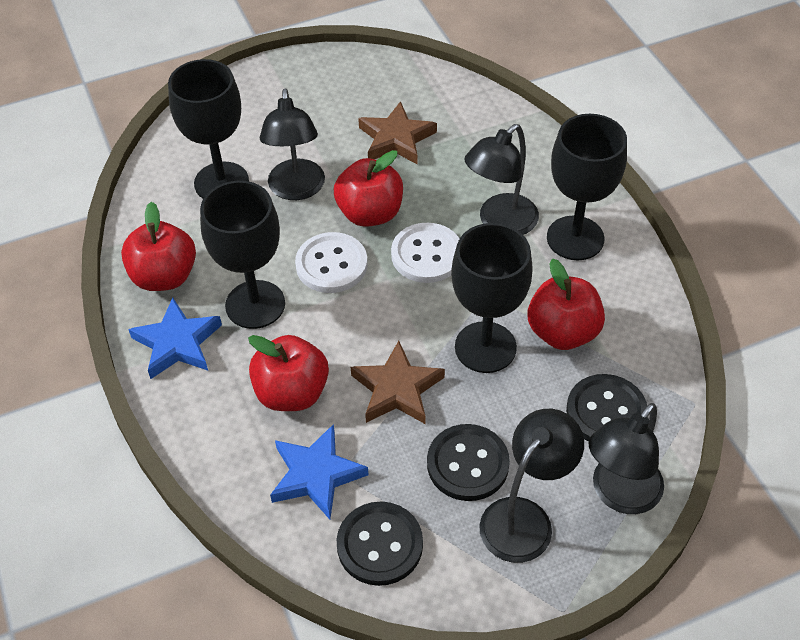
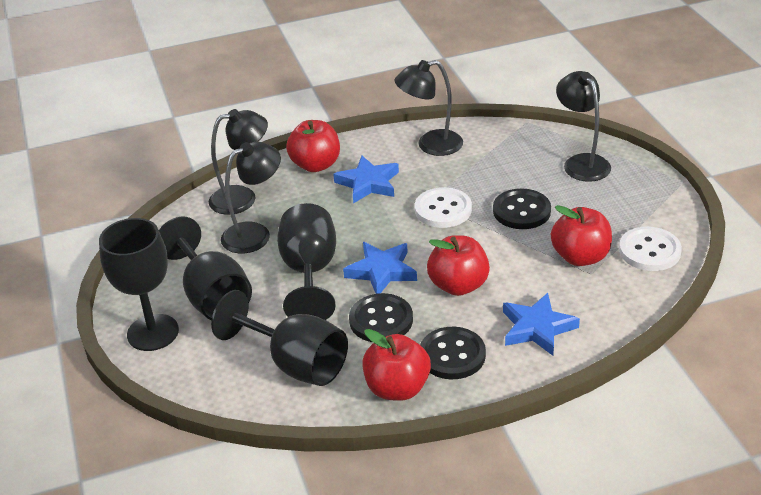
blue star: 2 -> 3
brown star: 2 -> 0

